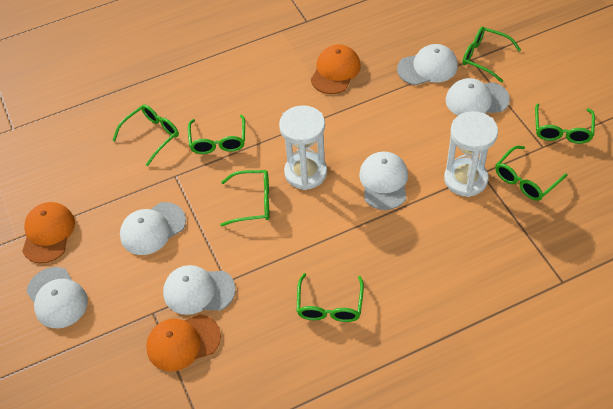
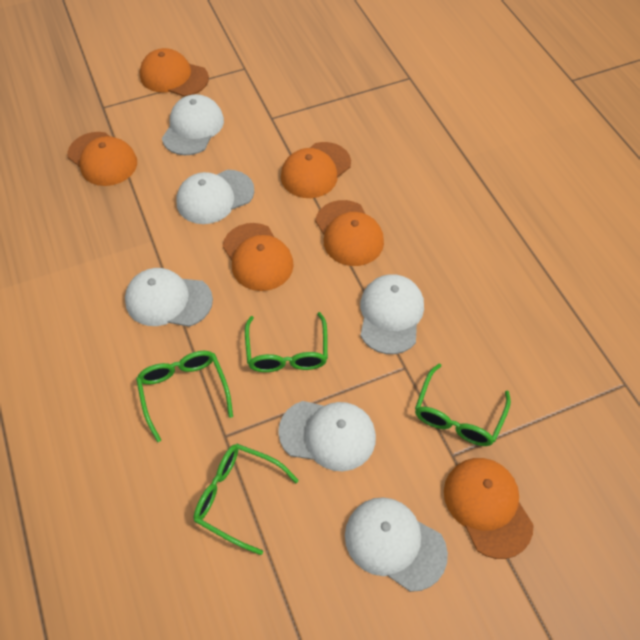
green glasses: 7 -> 4
orange cap: 3 -> 6
white hourglass: 2 -> 0

